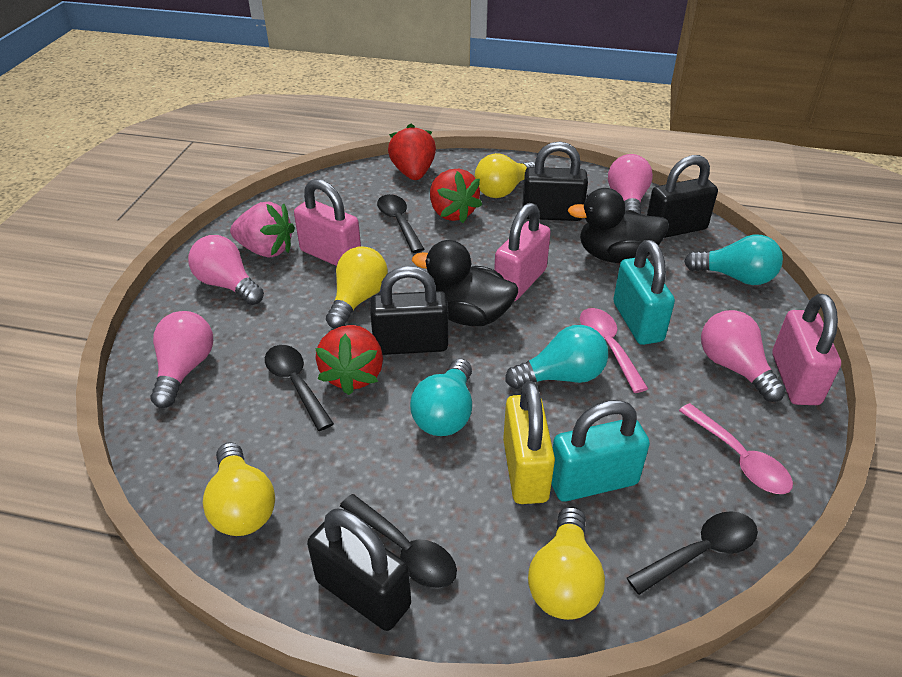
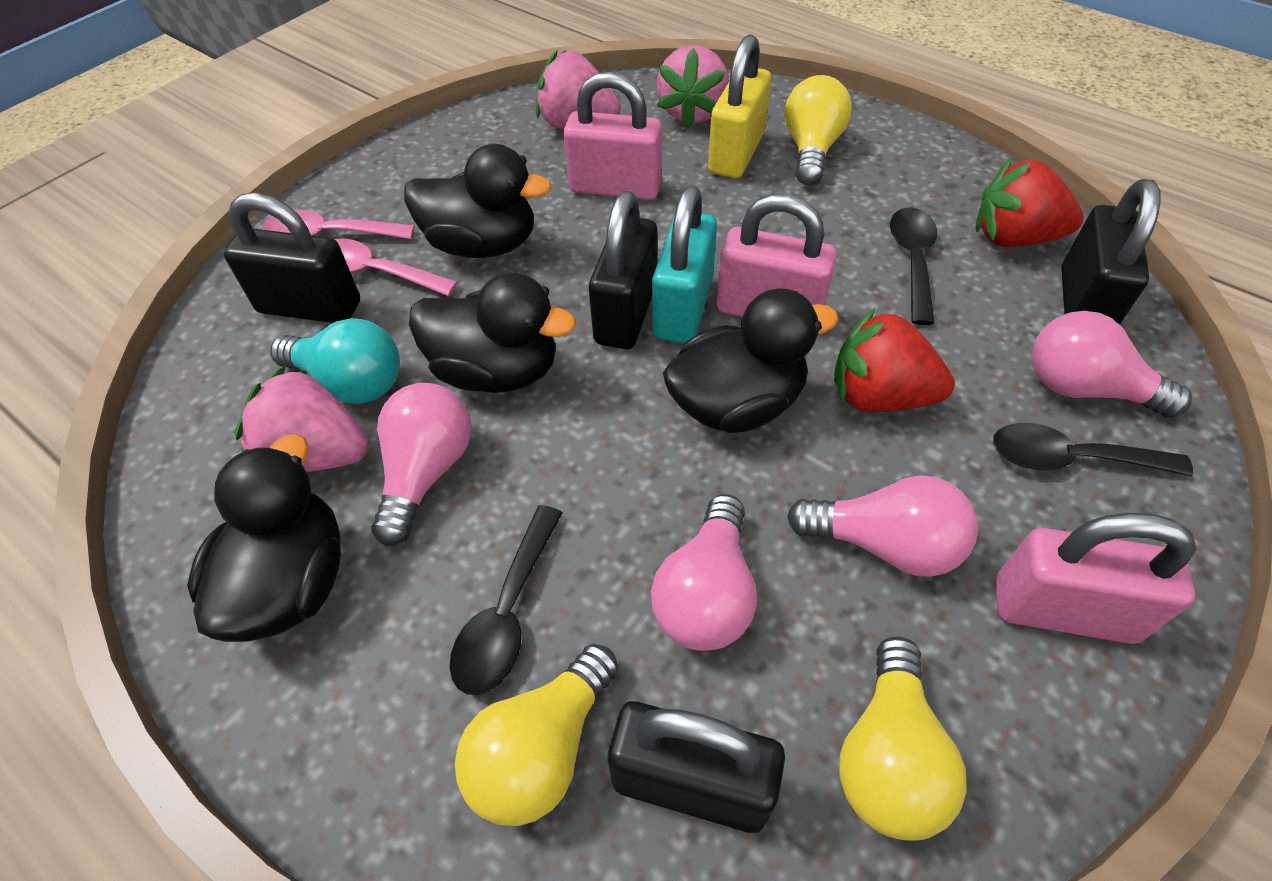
black duck: 2 -> 4
black spoon: 4 -> 3
pink strawberry: 1 -> 3
red strawberry: 3 -> 2
turquoise light bulb: 3 -> 1
turquoise padlock: 2 -> 1
yellow light bulb: 4 -> 3

